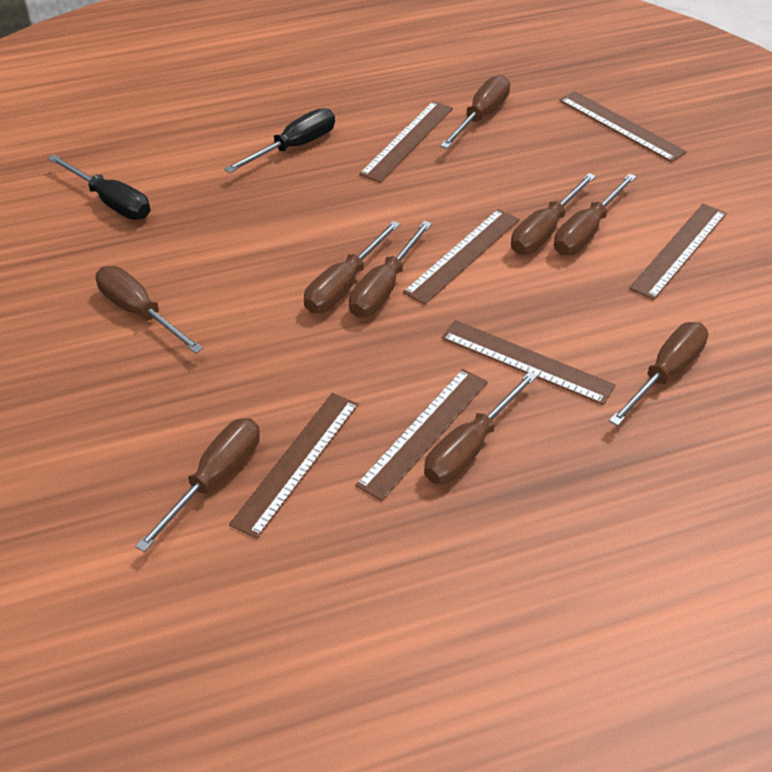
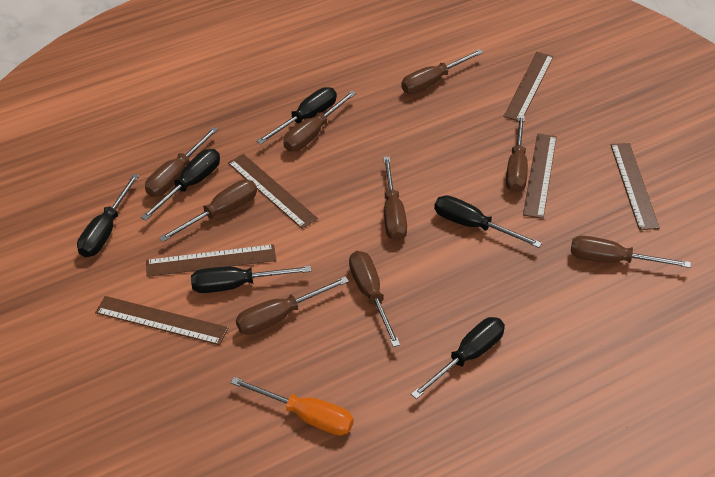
black screwdriver: 2 -> 6
brown ruler: 7 -> 6
orange screwdriver: 0 -> 1

